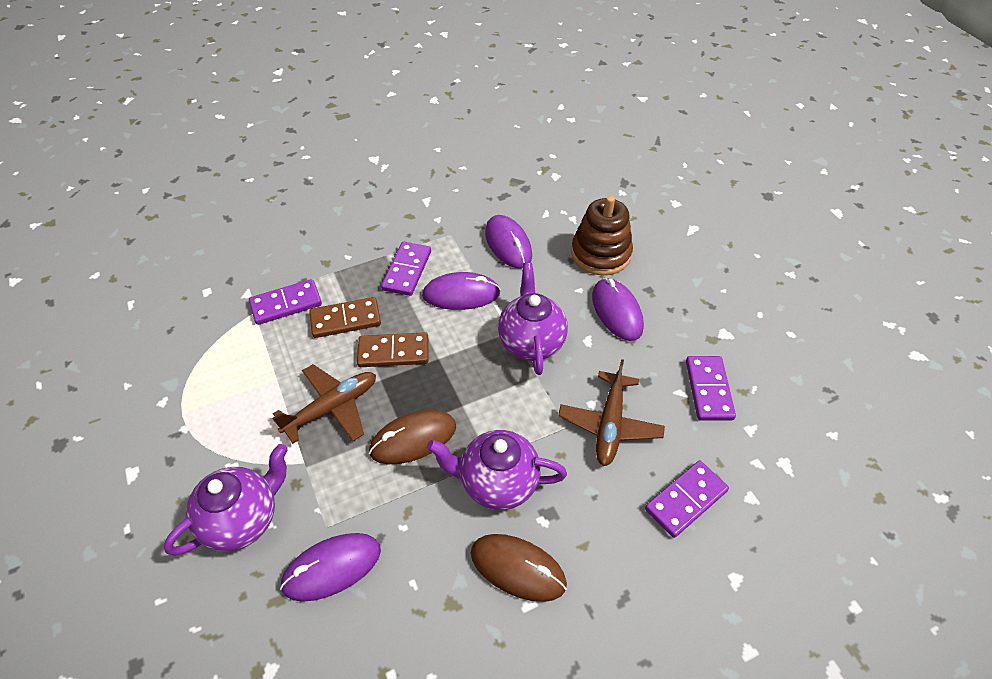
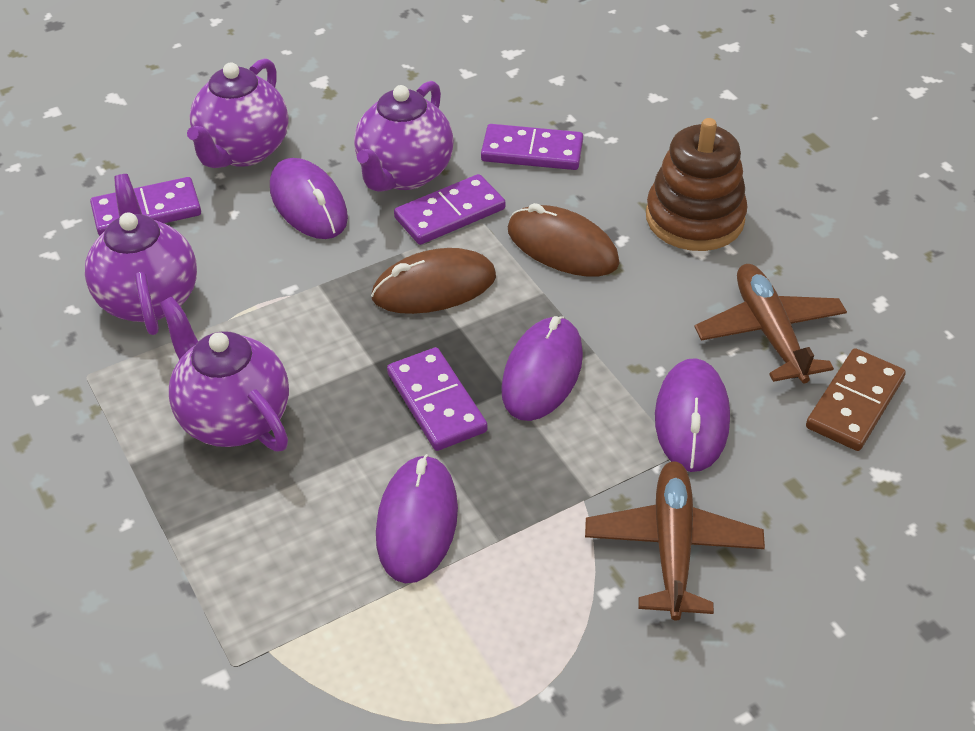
brown domino: 2 -> 1
purple teapot: 3 -> 4

